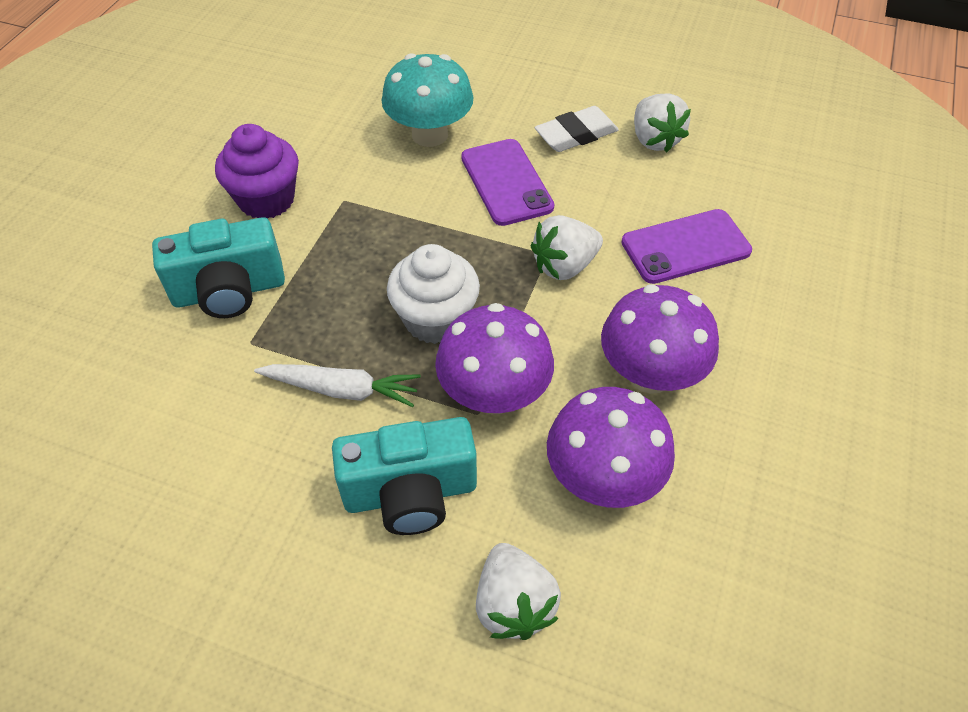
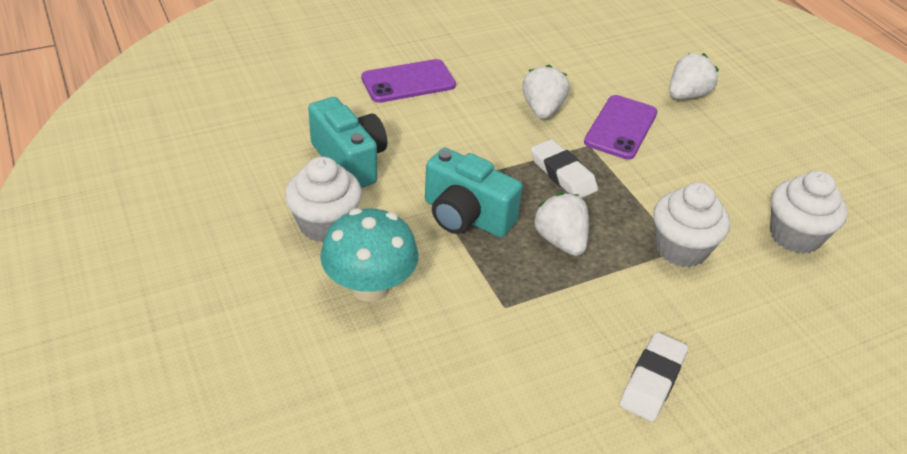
purple cupcake: 1 -> 0
purple mushroom: 3 -> 0
white carrot: 1 -> 0
white cupcake: 1 -> 3
white eraser: 1 -> 2

